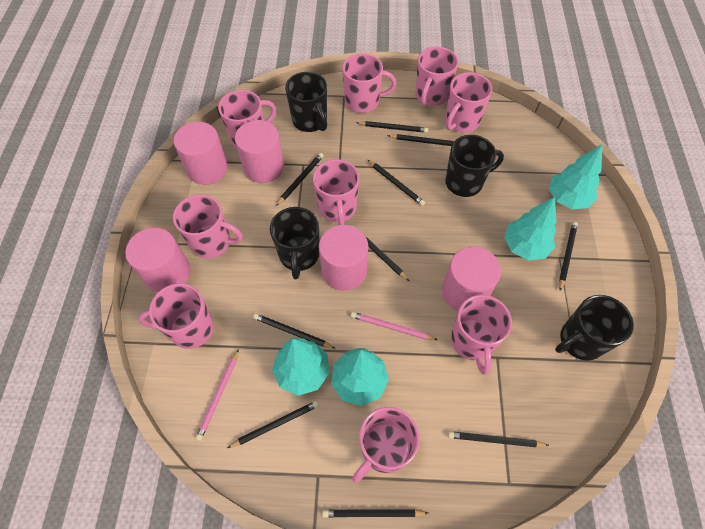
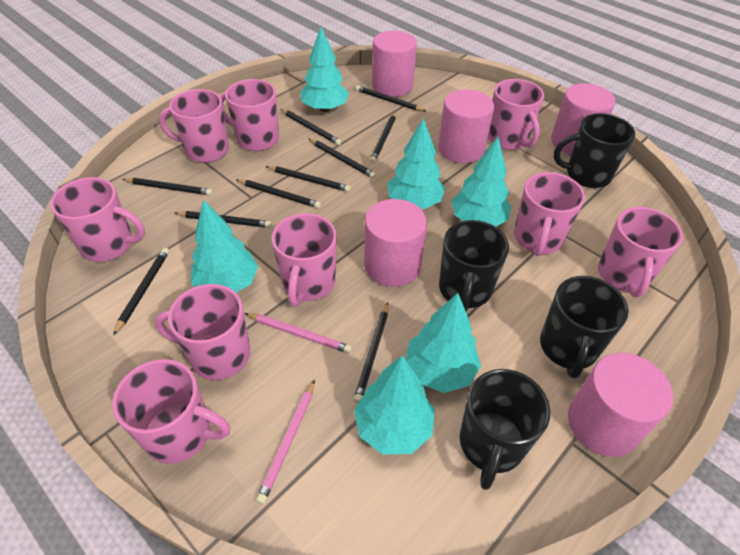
turquoise tree: 4 -> 6

